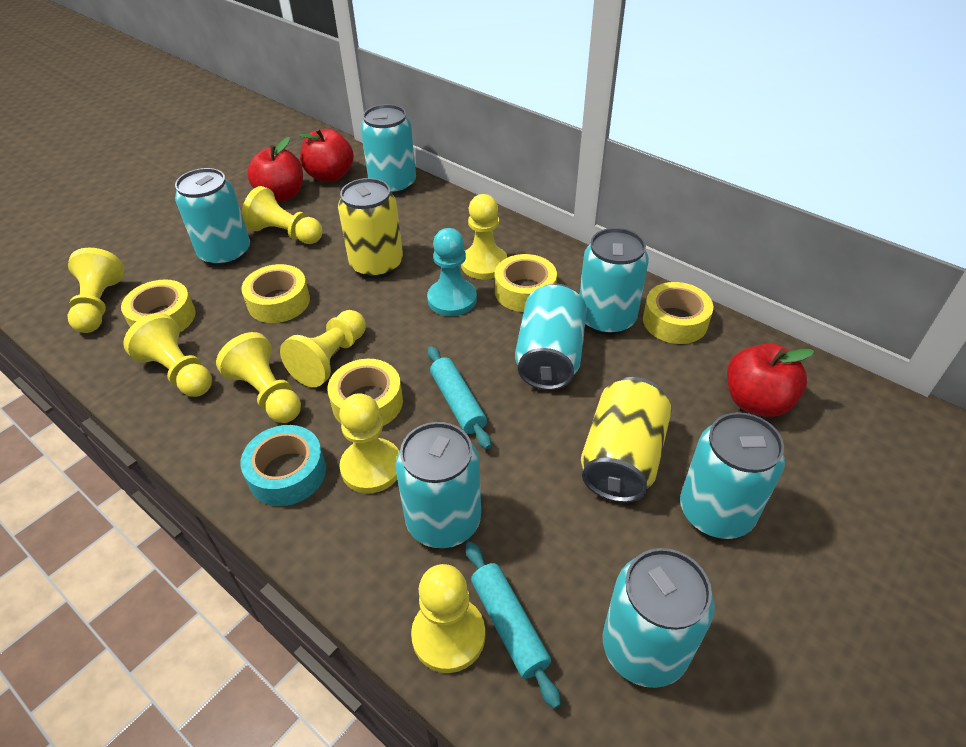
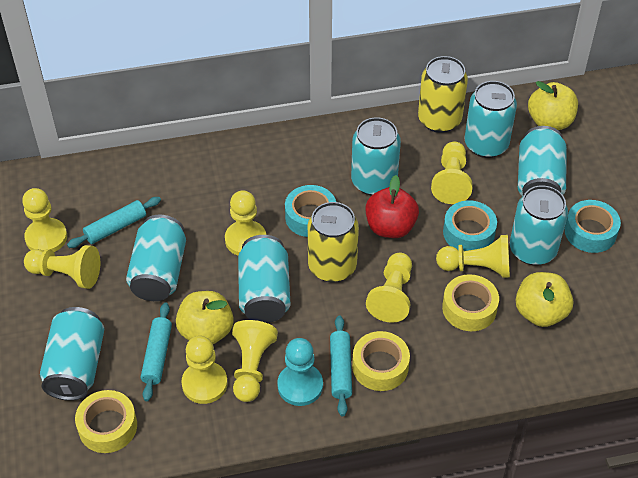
red apple: 3 -> 1
turquoise rolling pin: 2 -> 3
turquoise tape: 1 -> 3
yellow apple: 0 -> 3
yellow tape: 5 -> 3

